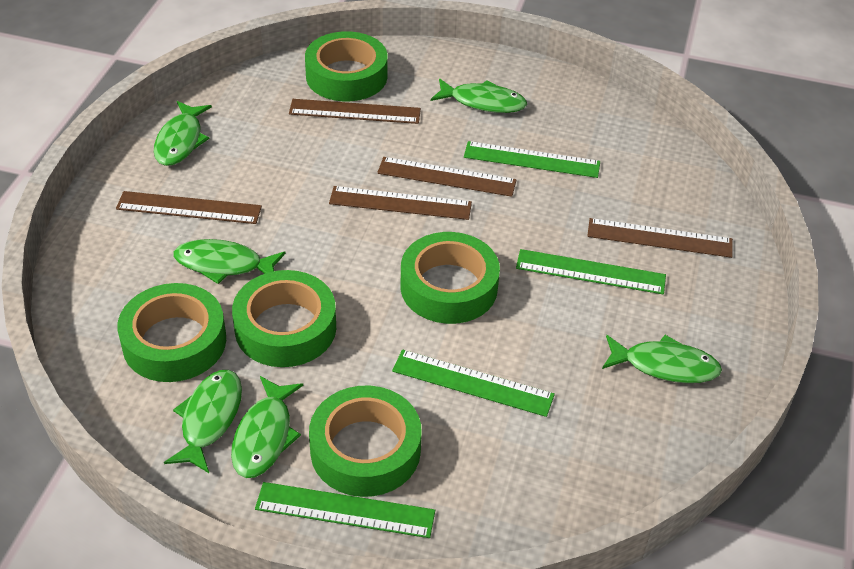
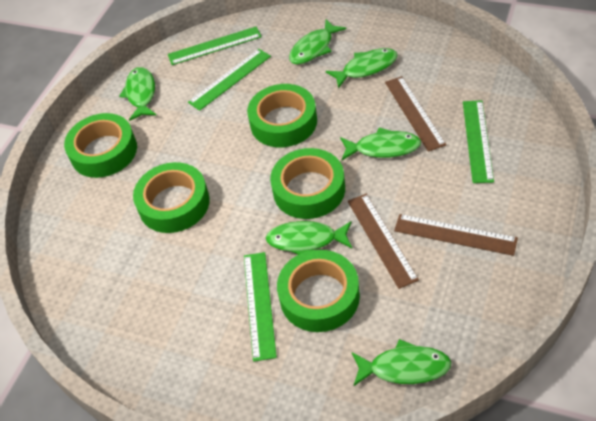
brown ruler: 5 -> 3

